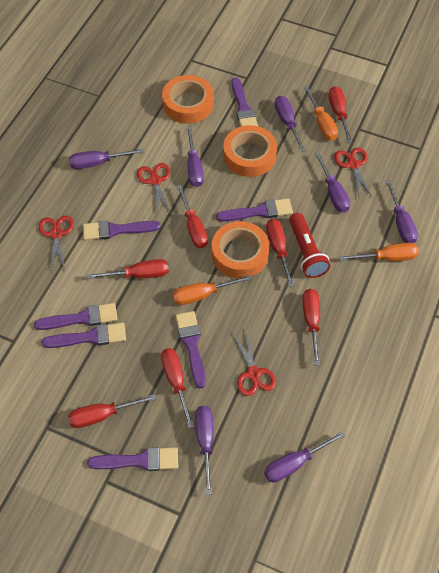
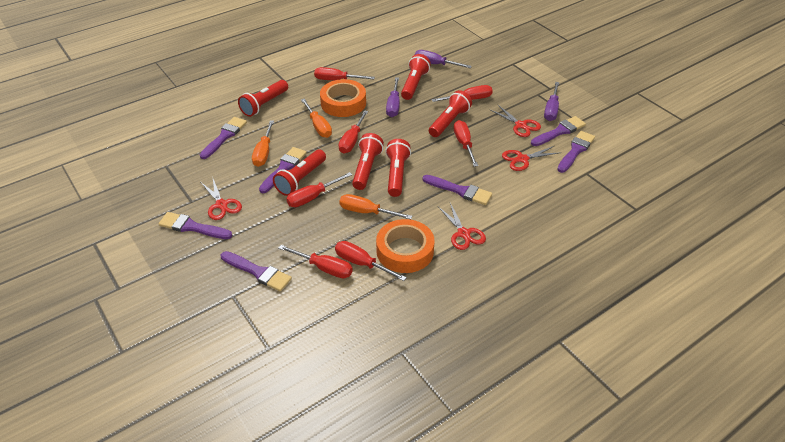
orange tape: 3 -> 2
purple screwdriver: 7 -> 3
red flashlight: 1 -> 6

